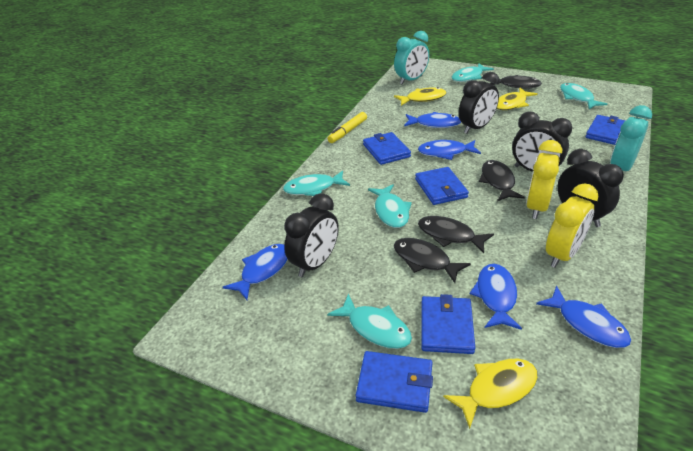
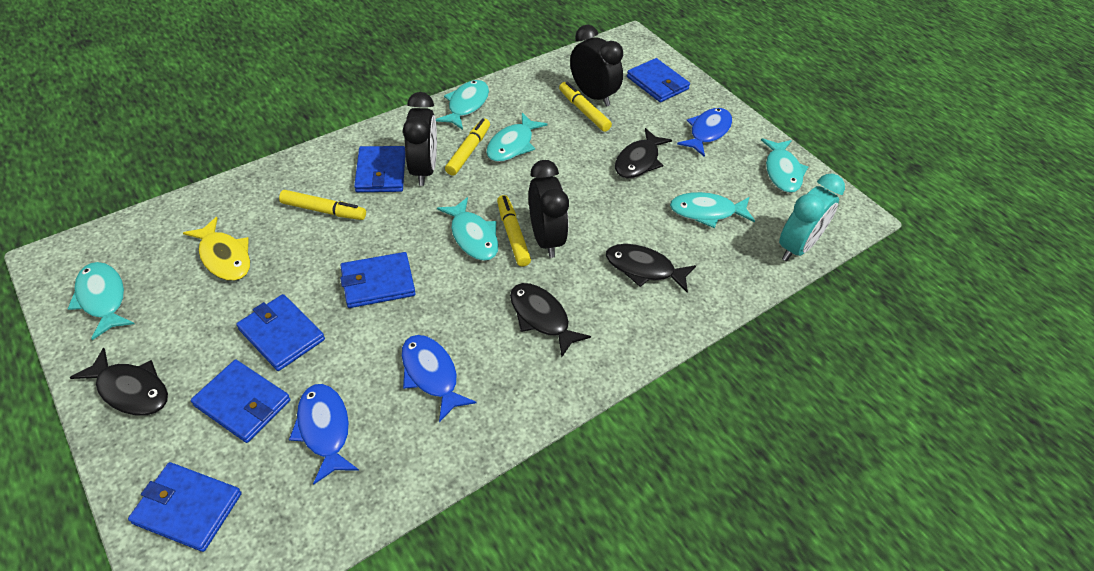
black clock: 4 -> 3
blue fish: 5 -> 3
blue wallet: 5 -> 6
turquoise clock: 2 -> 1
turquoise fish: 5 -> 6
yellow clock: 2 -> 0
yellow fish: 3 -> 1
yellow marker: 1 -> 4

